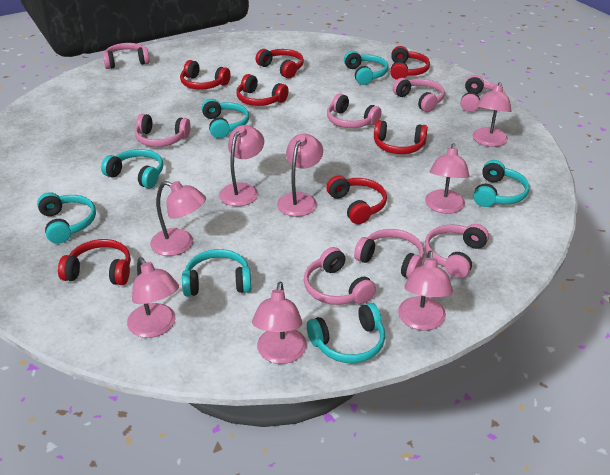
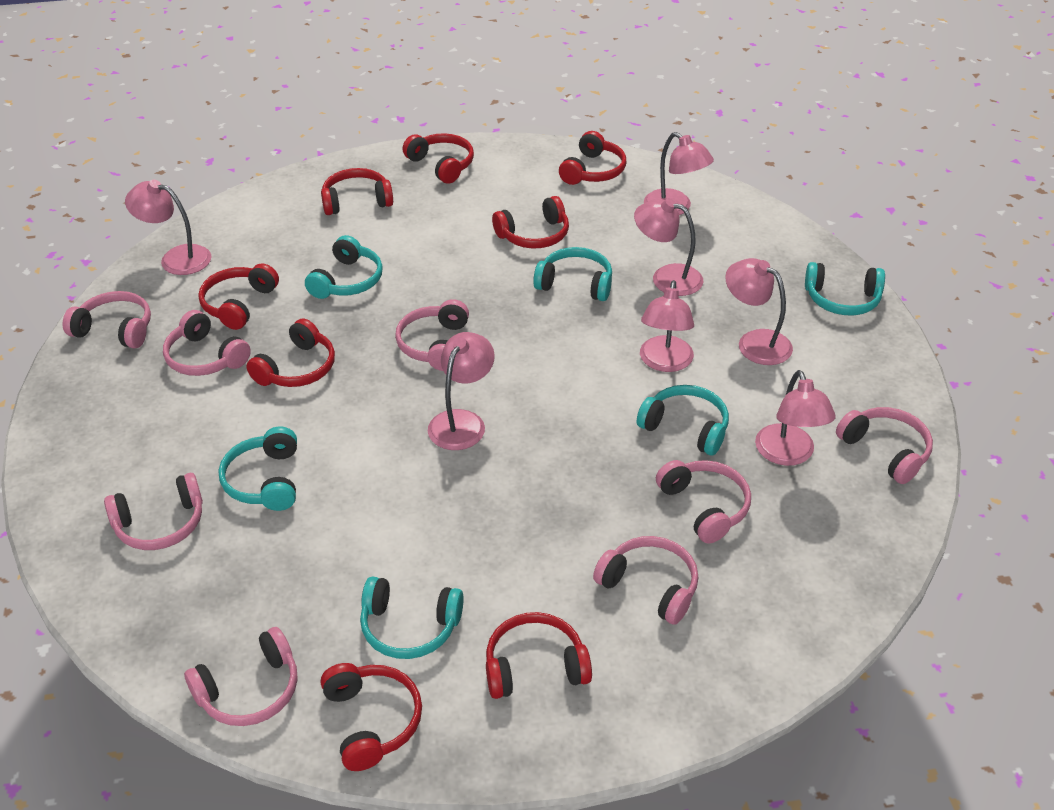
pink lamp: 8 -> 7
red headphones: 7 -> 8
turquoise headphones: 7 -> 6

